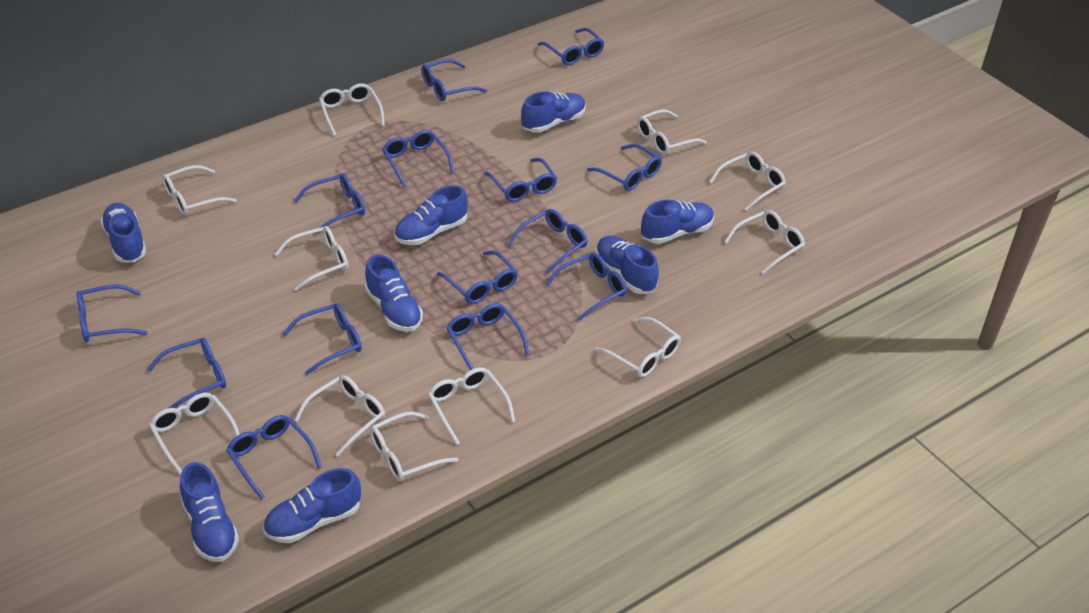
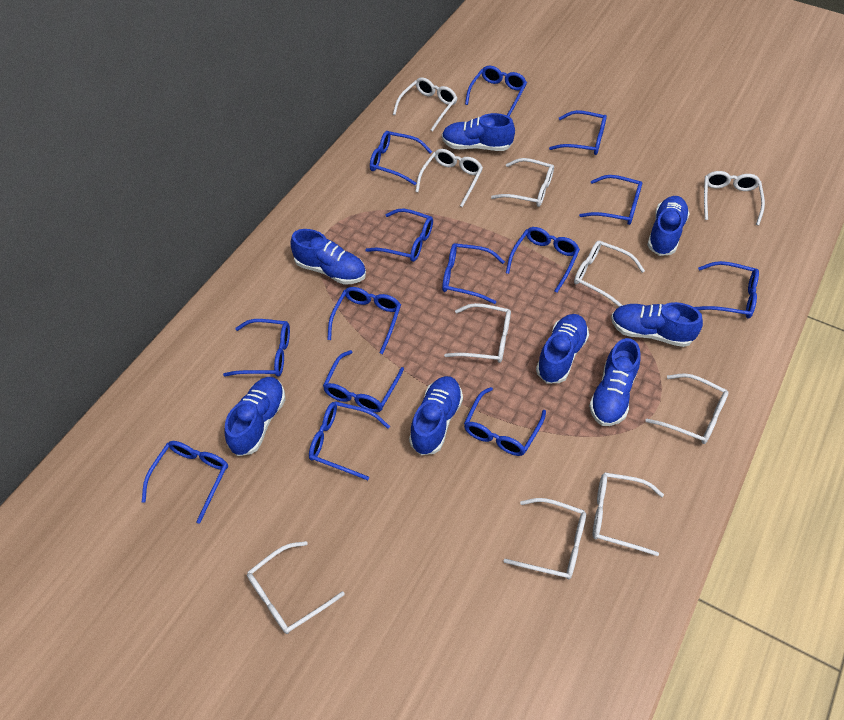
white glasses: 11 -> 10

